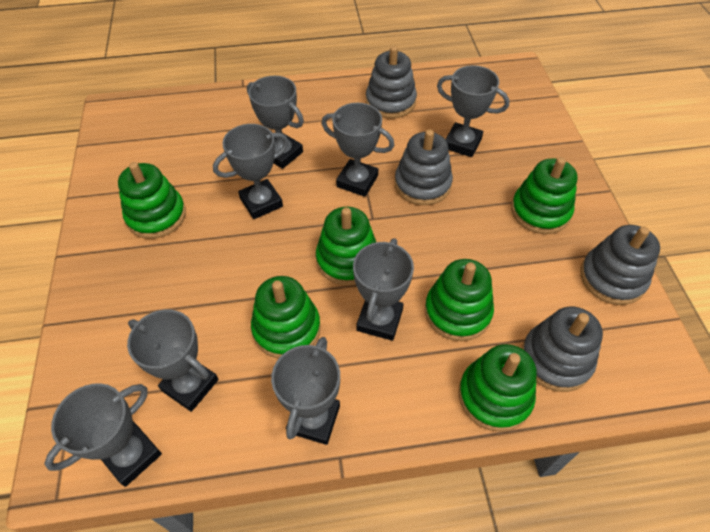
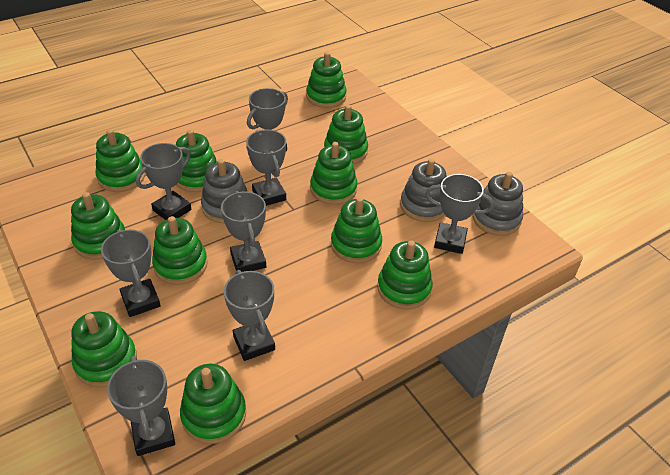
green stacking toy: 6 -> 11
grey stacking toy: 4 -> 3

